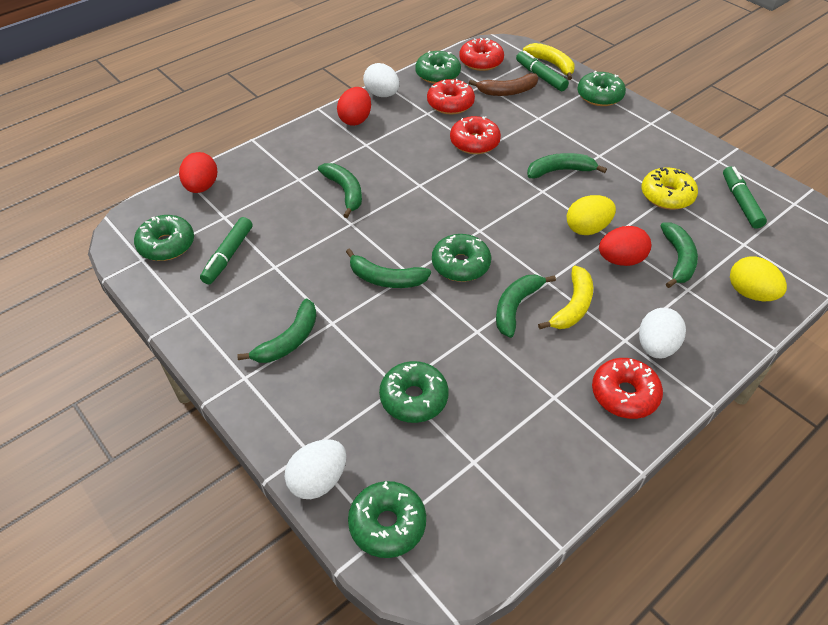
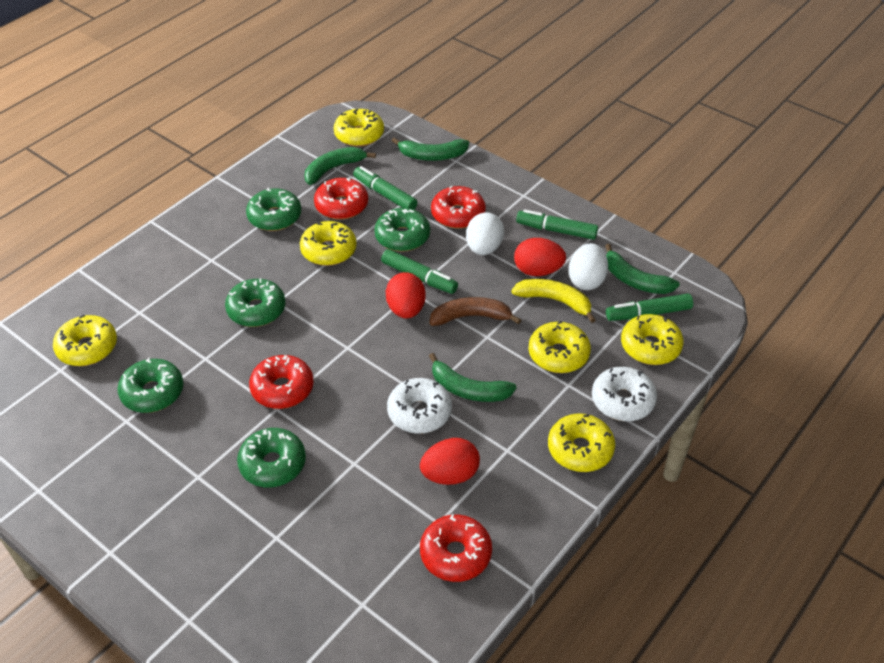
green banana: 6 -> 4
green donut: 6 -> 5
green marker: 3 -> 4
white donut: 0 -> 2
white egg: 3 -> 2
yellow banana: 2 -> 1
yellow donut: 1 -> 6
yellow egg: 2 -> 0

